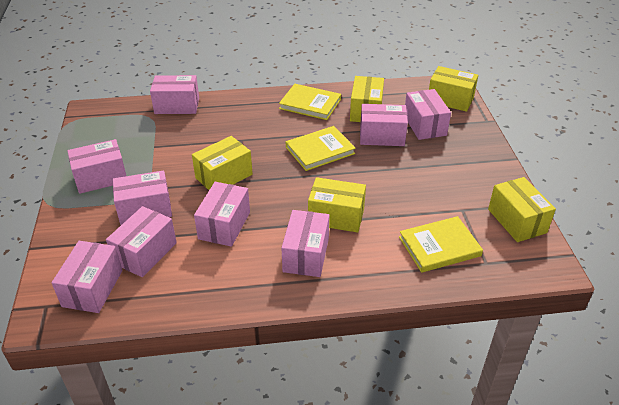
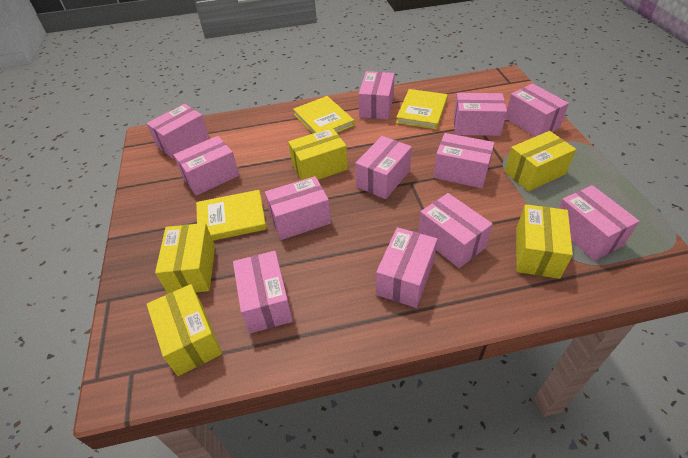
pink box: 9 -> 12

